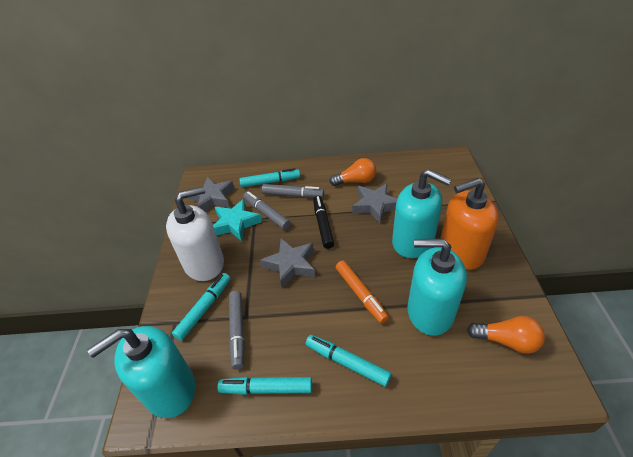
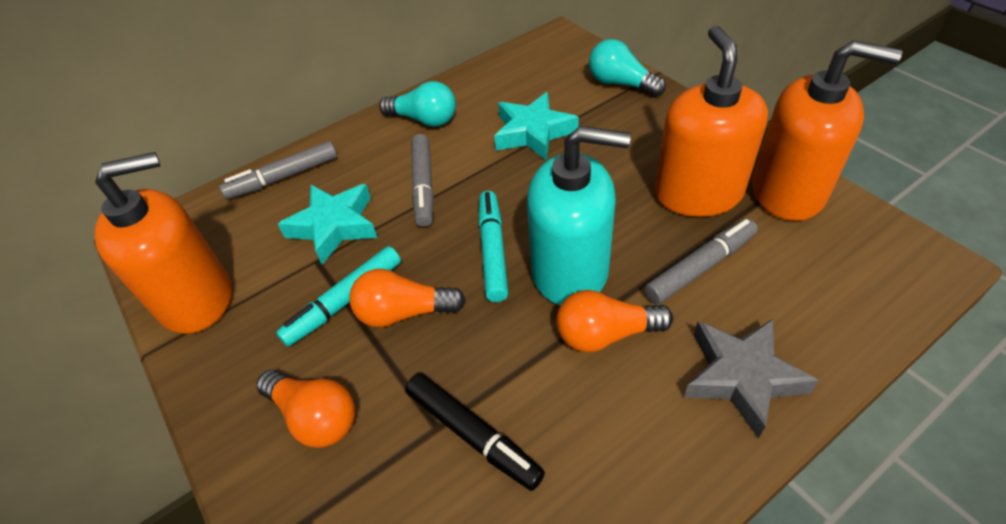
grey star: 3 -> 1
orange light bulb: 2 -> 3
orange marker: 1 -> 0
orange soap dispenser: 1 -> 3
turquoise light bulb: 0 -> 2
turquoise marker: 4 -> 2
turquoise soap dispenser: 3 -> 1
turquoise star: 1 -> 2
white soap dispenser: 1 -> 0

